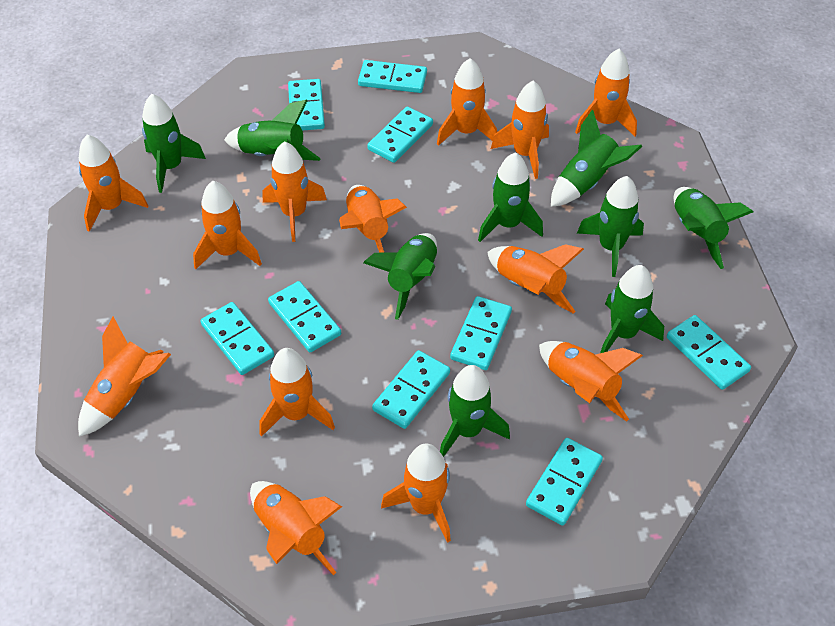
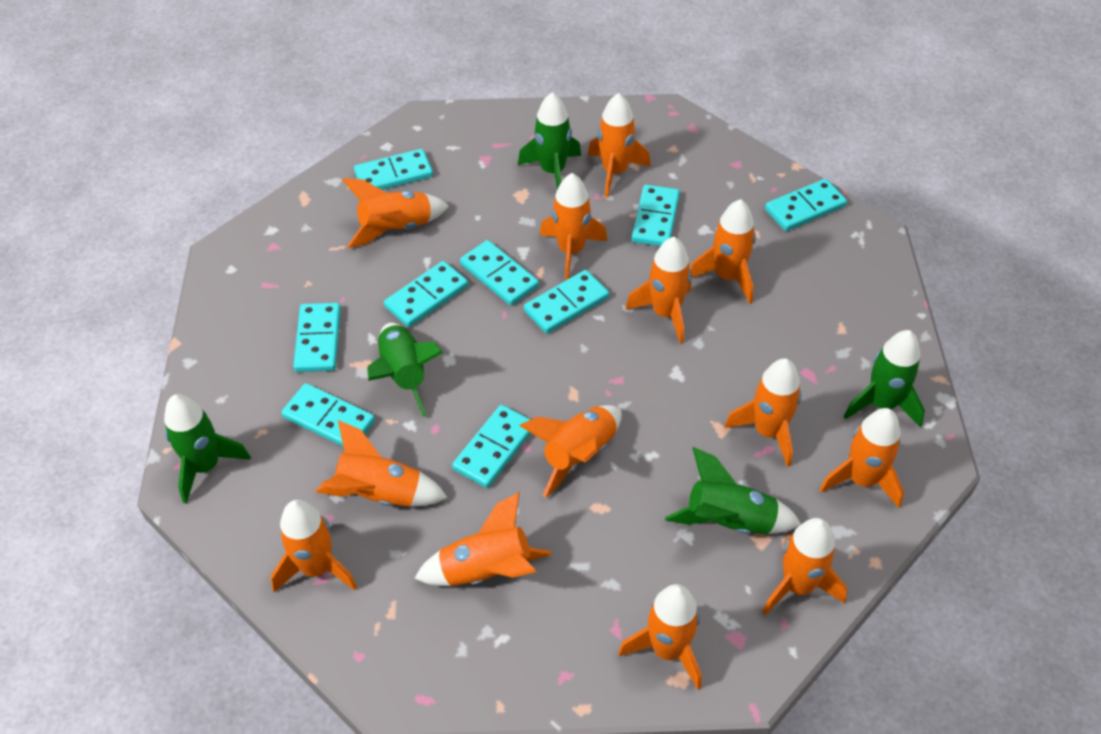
green rocket: 9 -> 5

